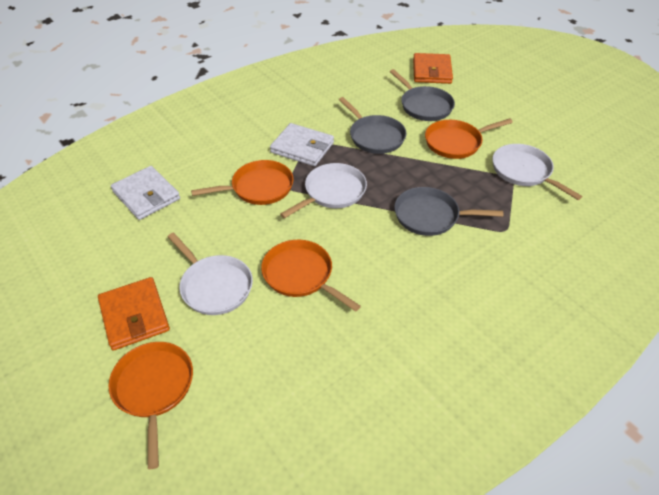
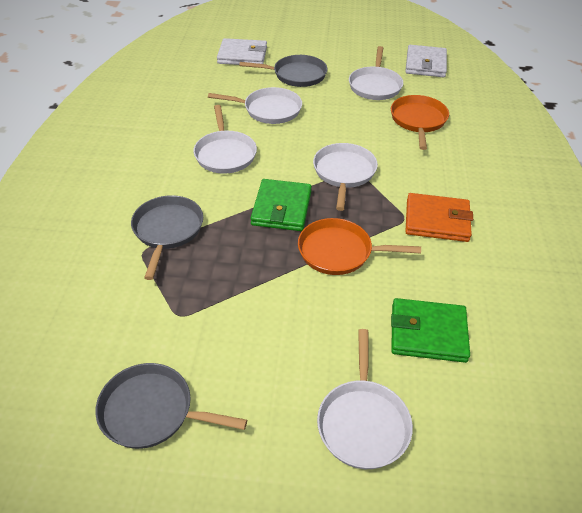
green wallet: 0 -> 2
orange pan: 4 -> 2
orange wallet: 2 -> 1
white pan: 3 -> 5

